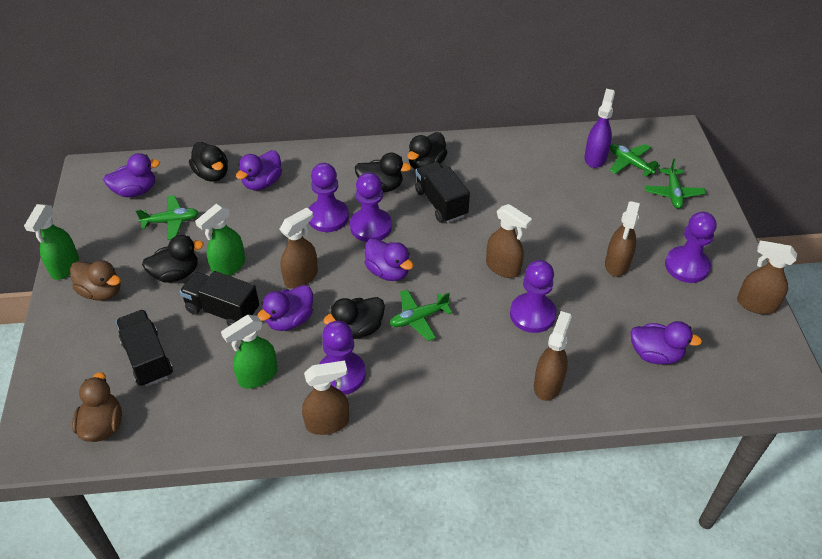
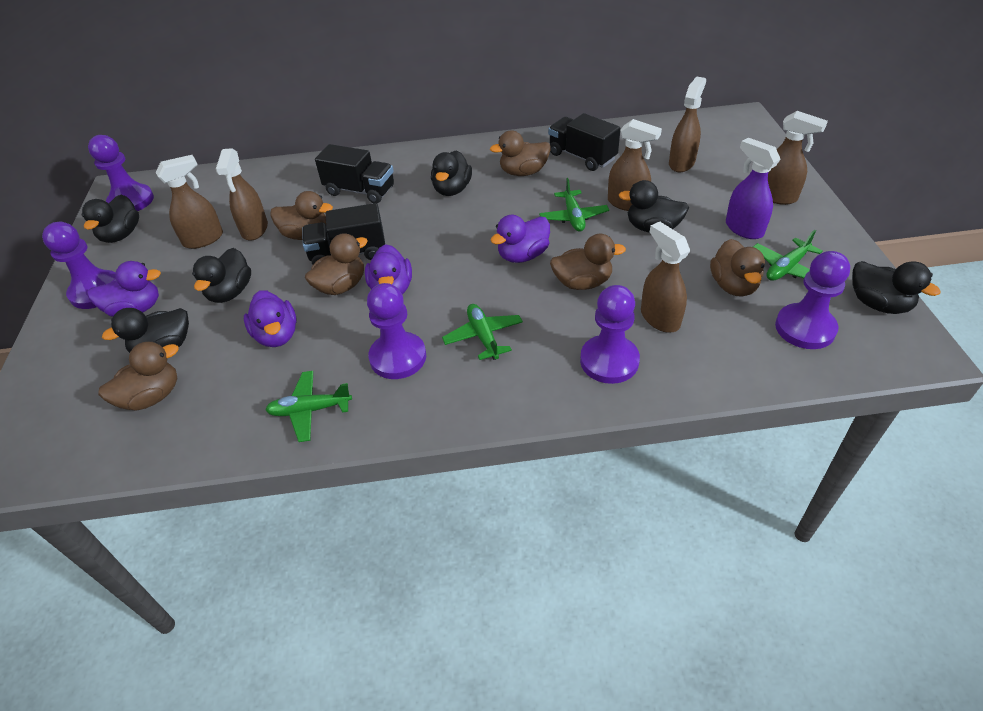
black duck: 5 -> 6
brown duck: 2 -> 6
green spray bottle: 3 -> 0
purple duck: 5 -> 4

